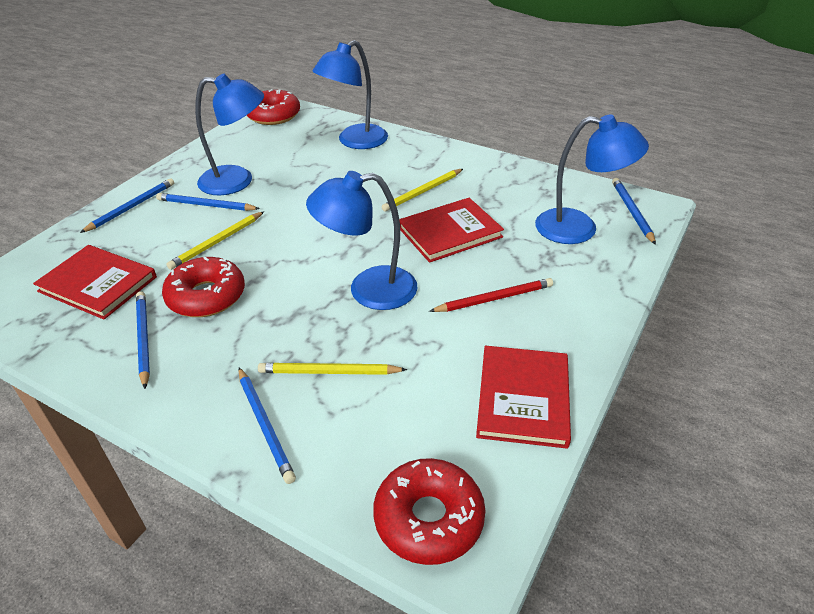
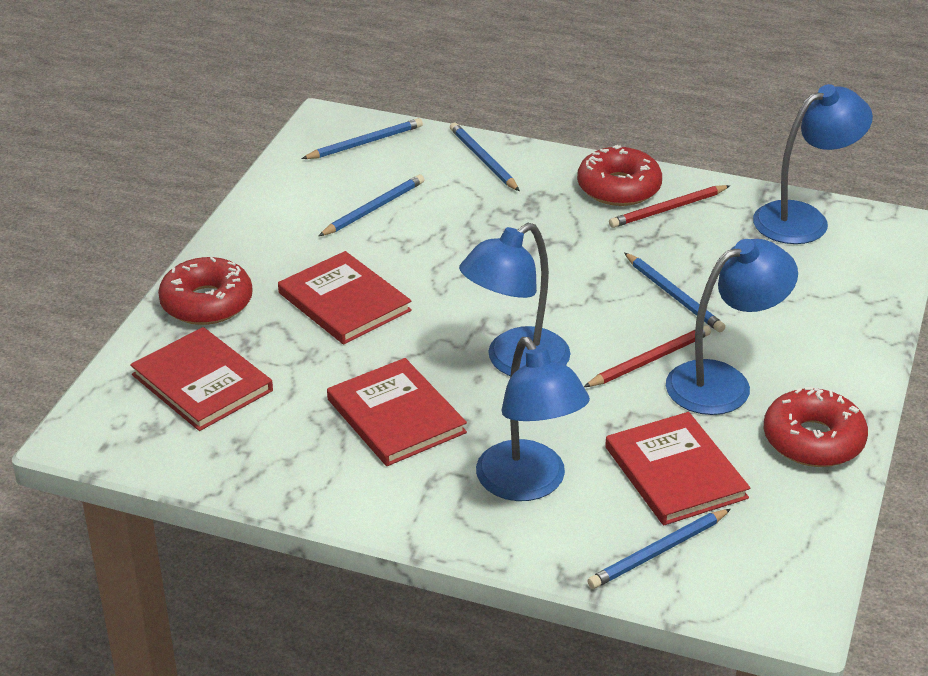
red book: 3 -> 4
red pencil: 1 -> 2
yellow pencil: 3 -> 0

